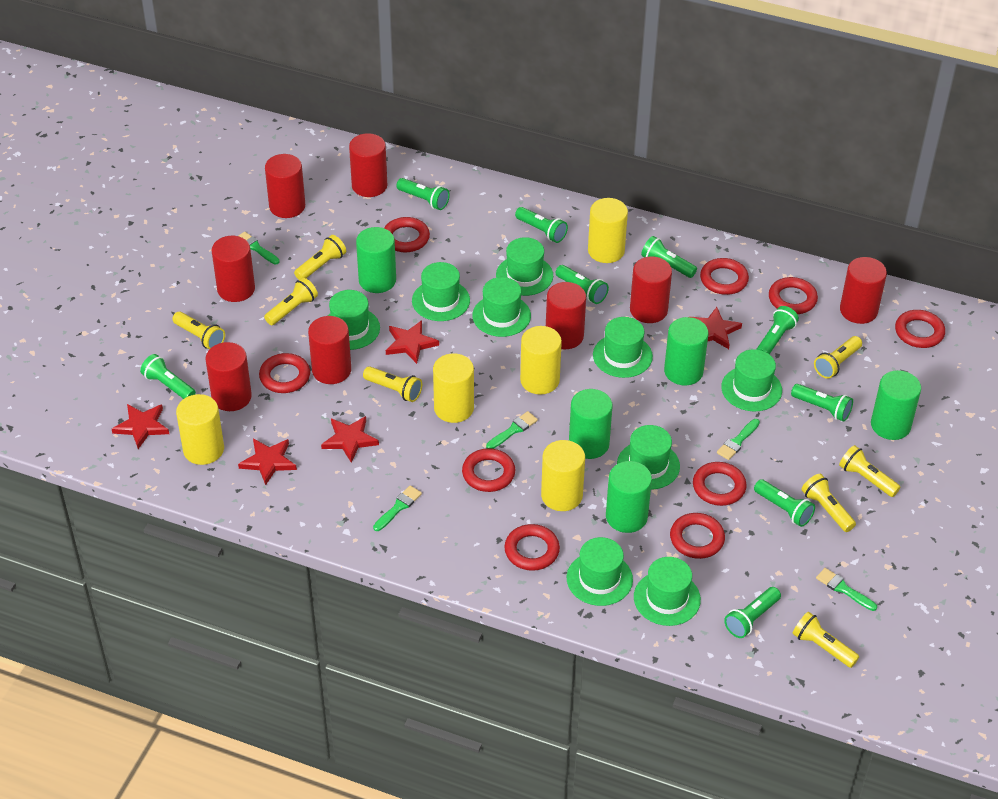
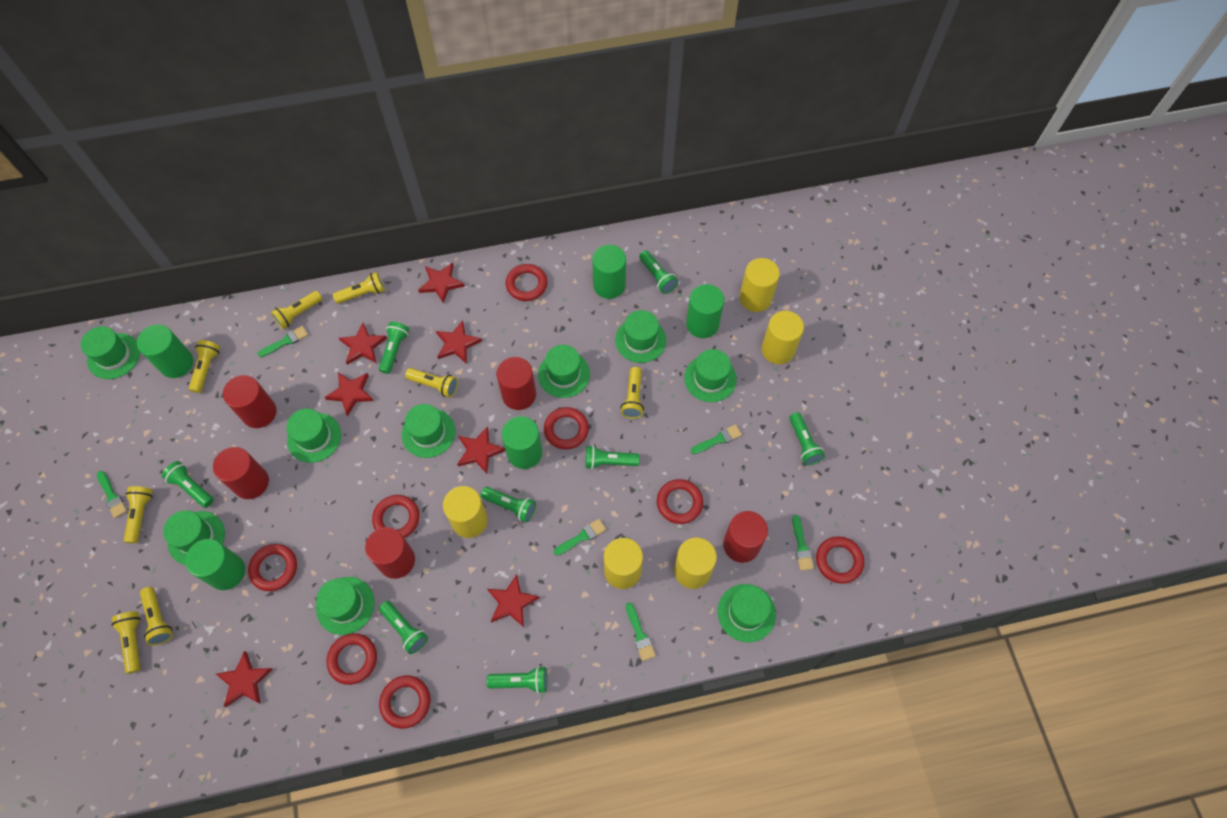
green brush: 5 -> 6
green flashlight: 9 -> 8
red cylinder: 8 -> 5
red ring: 9 -> 8
red star: 5 -> 7

